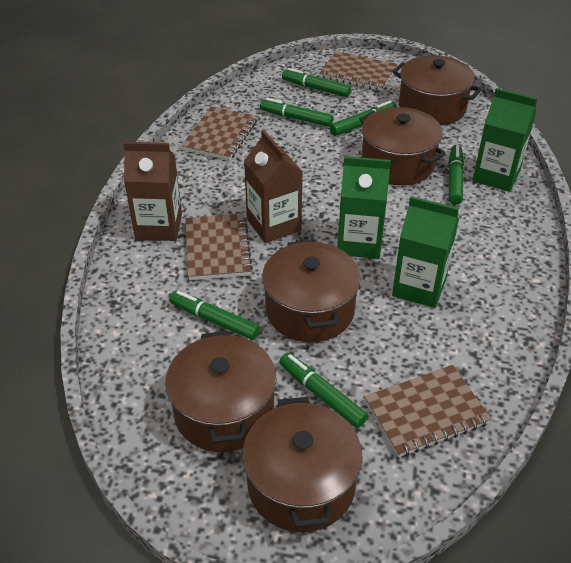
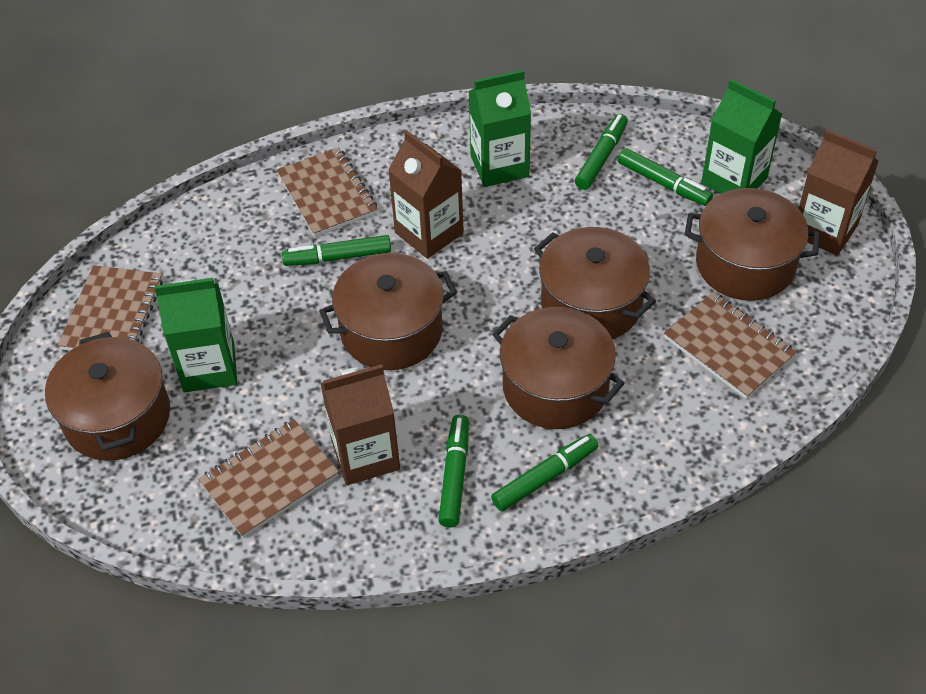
brown carton: 2 -> 3
green marker: 6 -> 5

